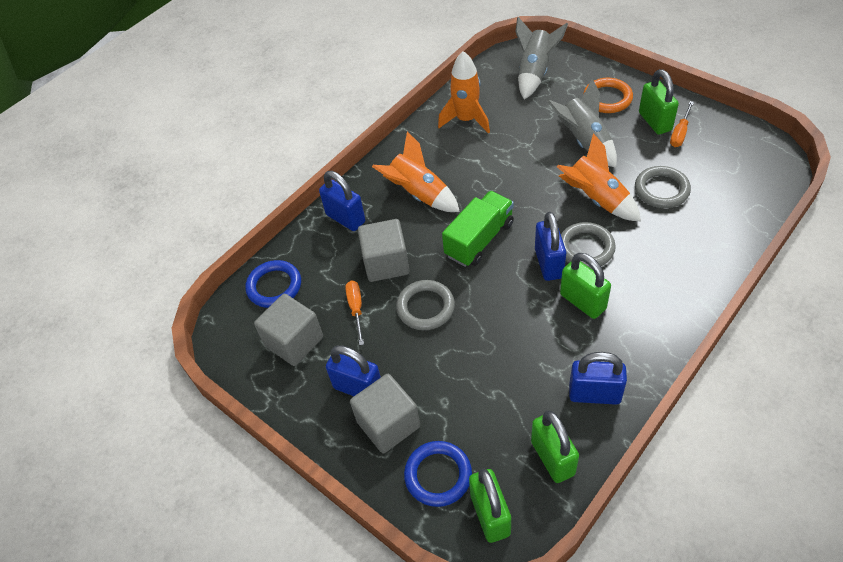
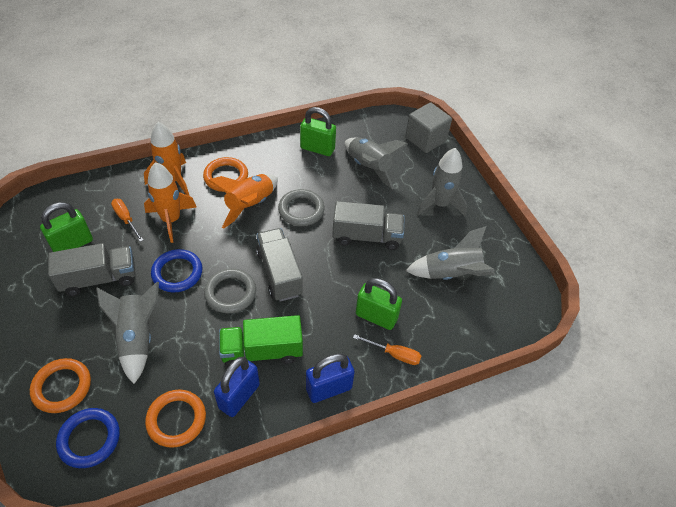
blue padlock: 4 -> 2
green padlock: 4 -> 3
grey cube: 3 -> 1
grey ring: 3 -> 2
grey rocket: 2 -> 4
grey truck: 0 -> 3
orange ring: 1 -> 3

